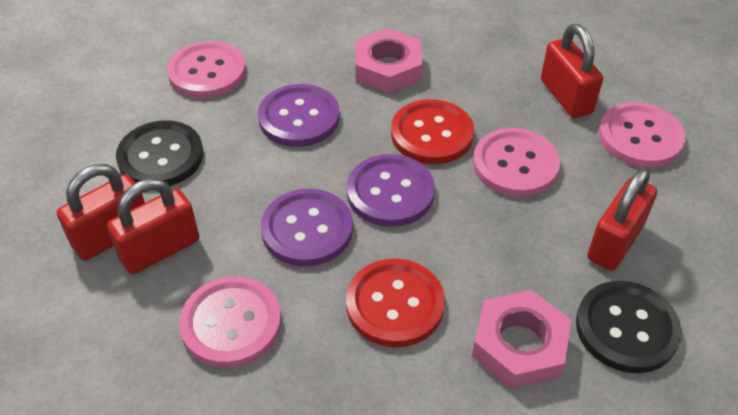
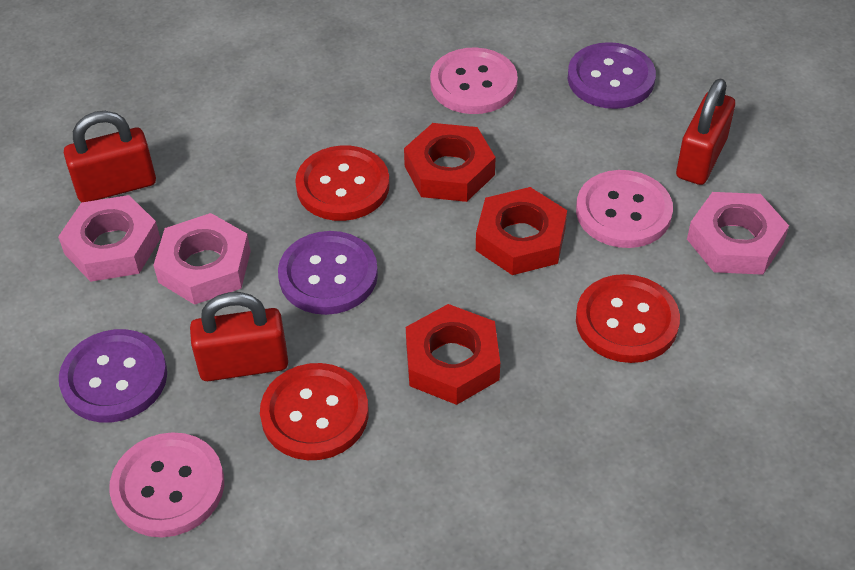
black button: 2 -> 0
pink button: 4 -> 3
pink nut: 2 -> 3
red button: 2 -> 3
red nut: 0 -> 3
red padlock: 4 -> 3

